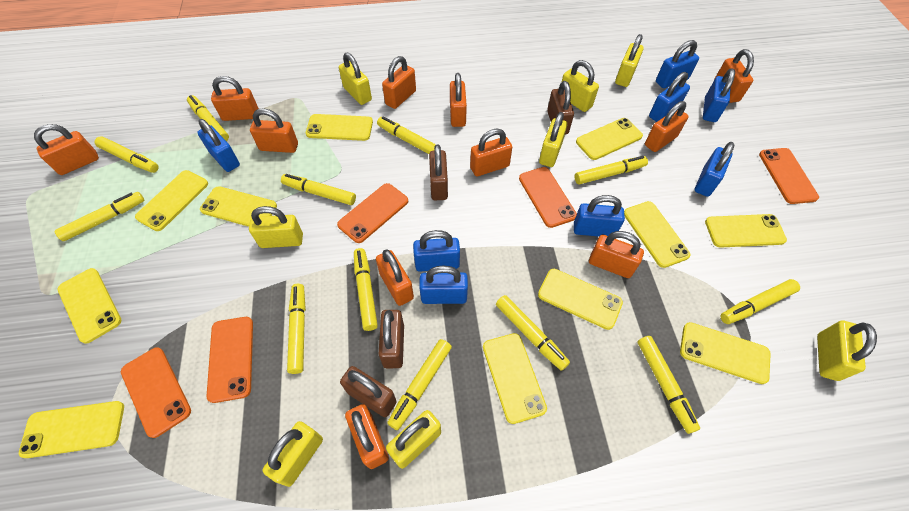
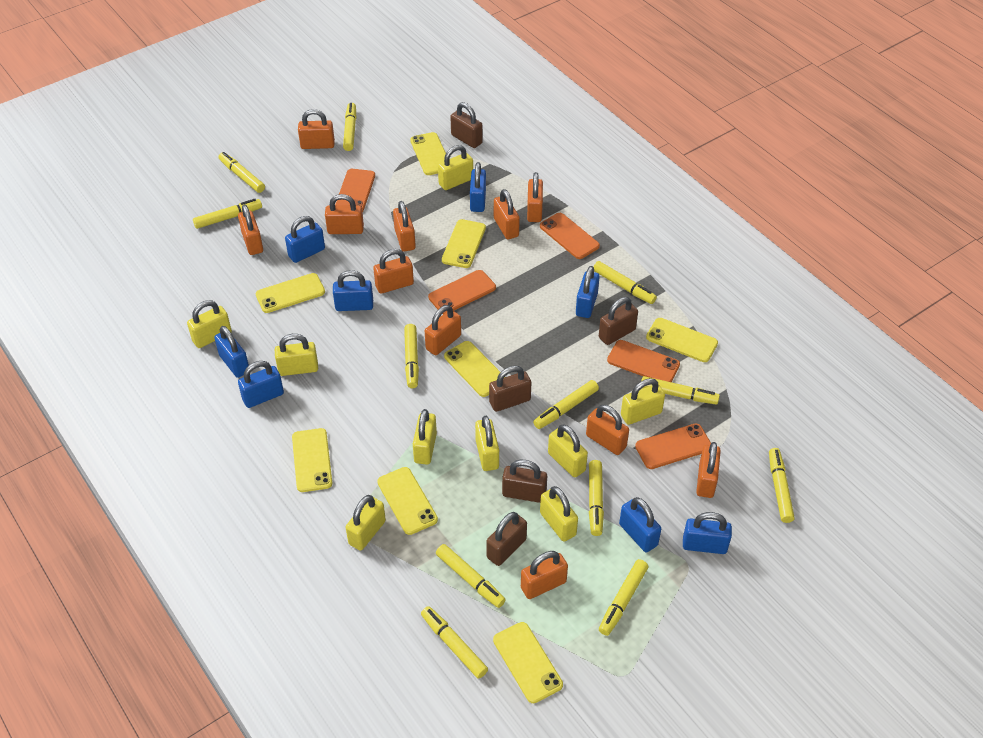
brown padlock: 4 -> 5
yellow padlock: 8 -> 9
yellow phone: 11 -> 8

